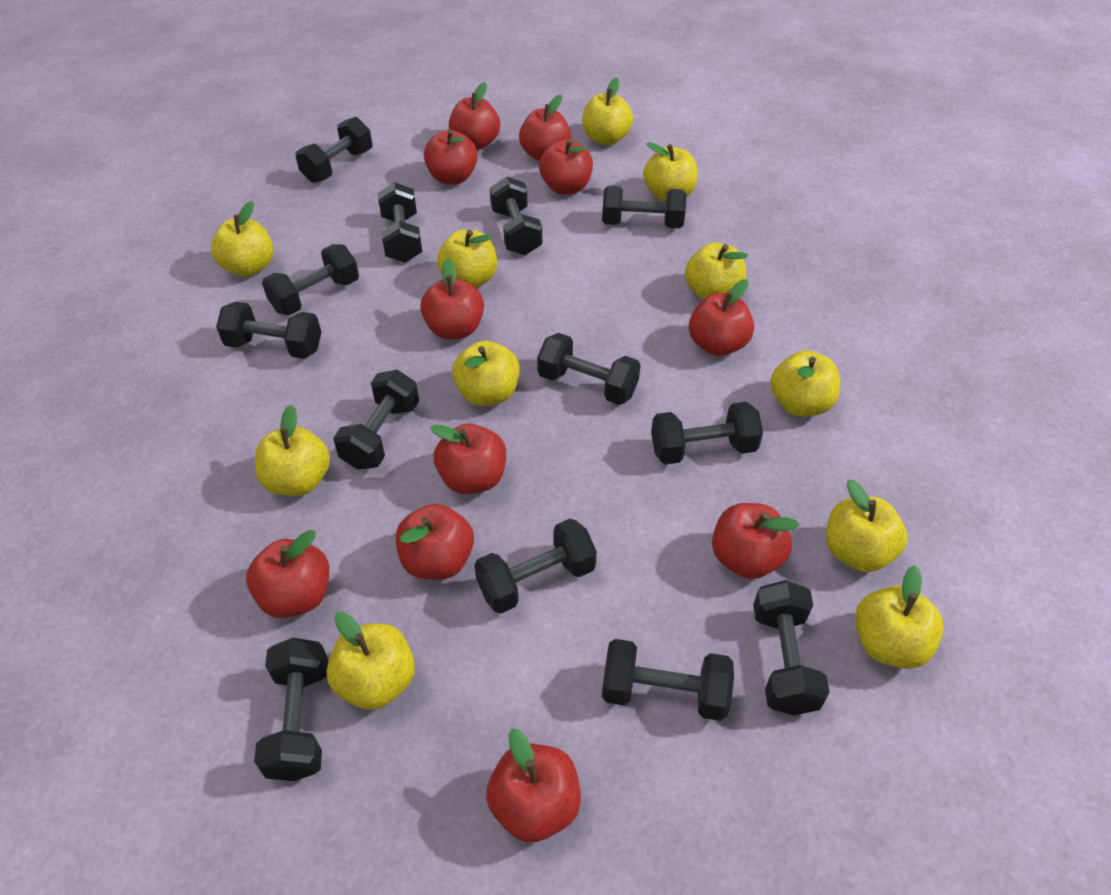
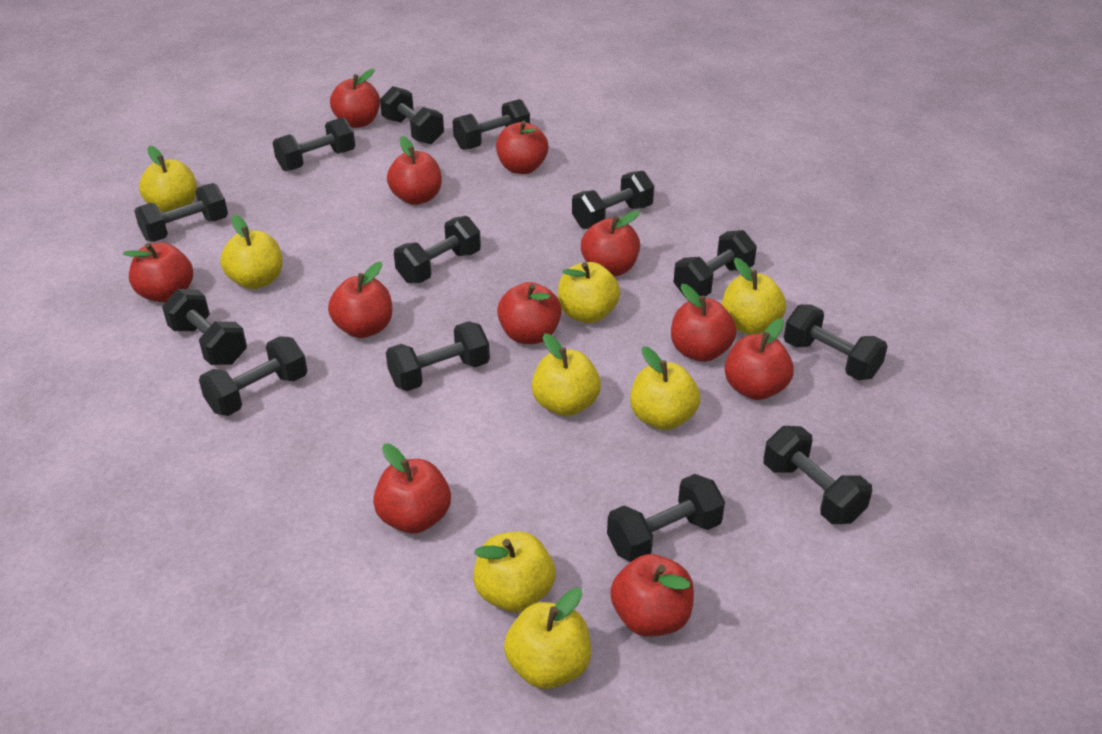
yellow apple: 11 -> 8

